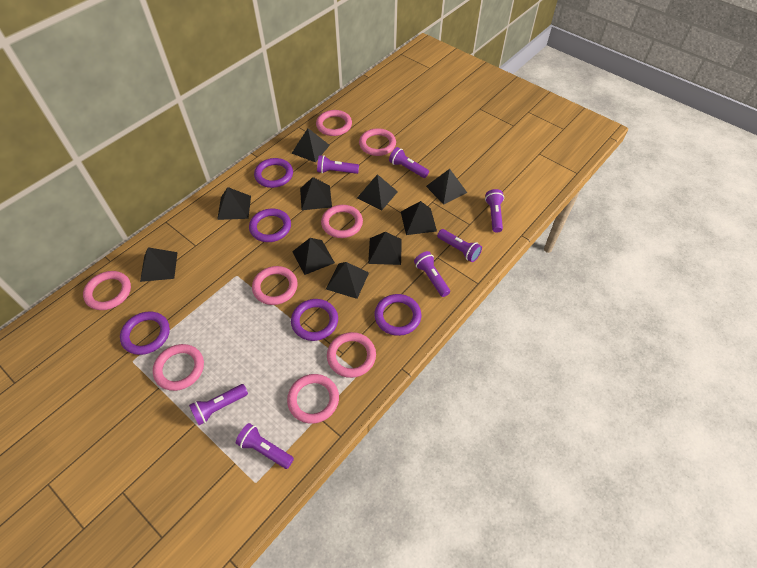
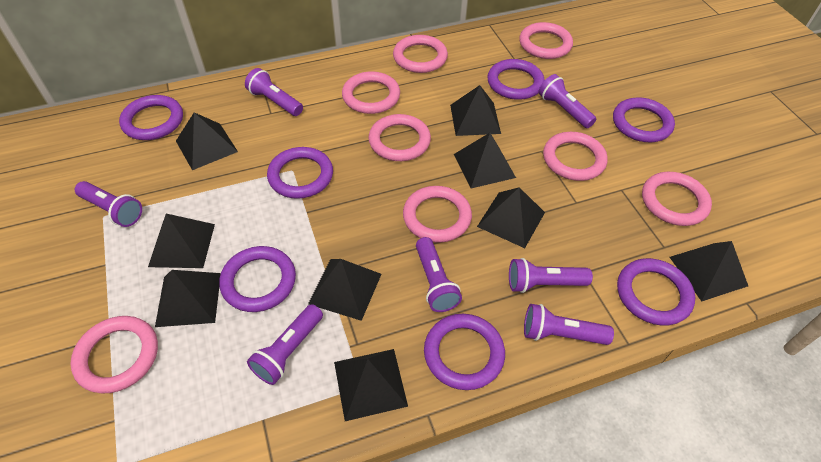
black pyramid: 10 -> 9
purple ring: 5 -> 7

